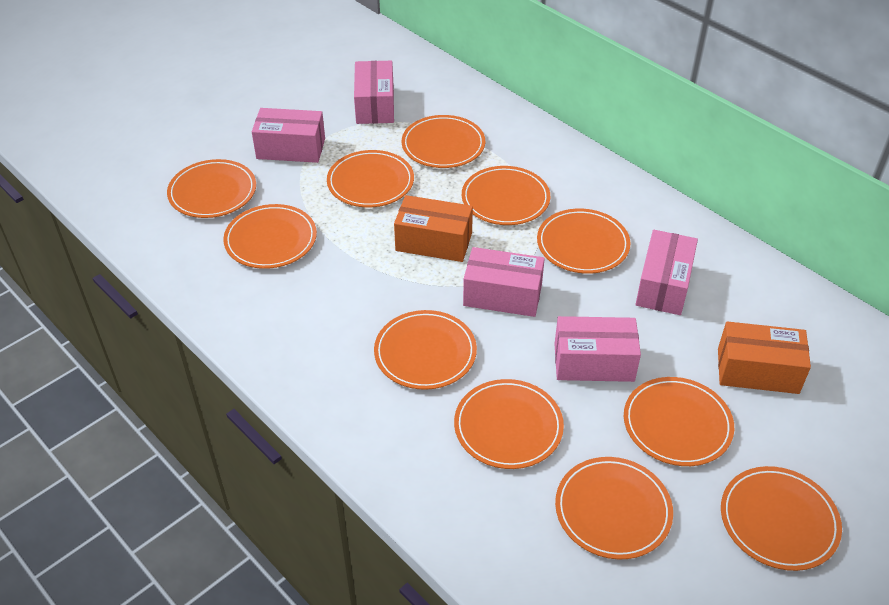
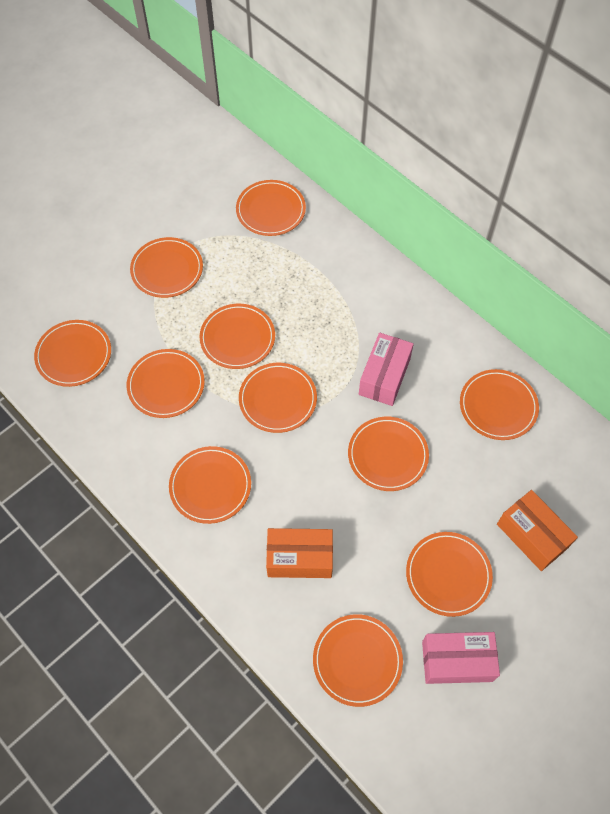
pink box: 5 -> 2

